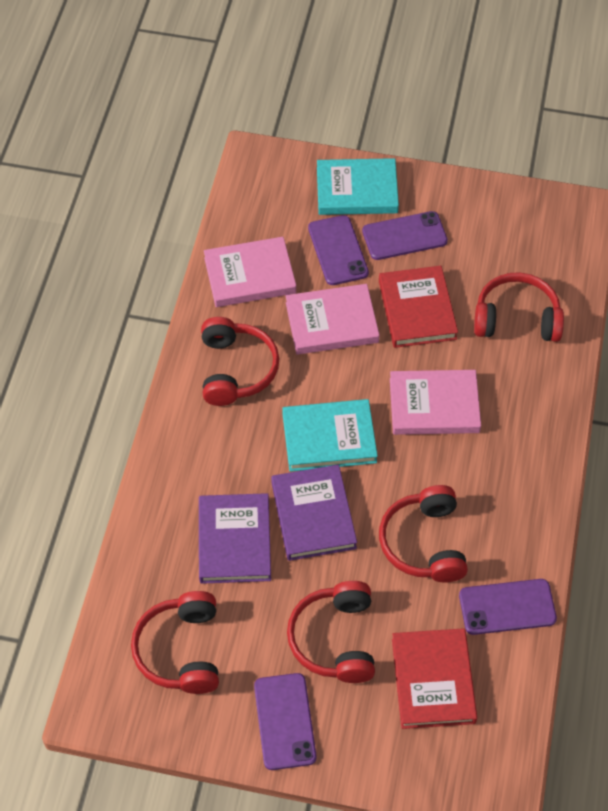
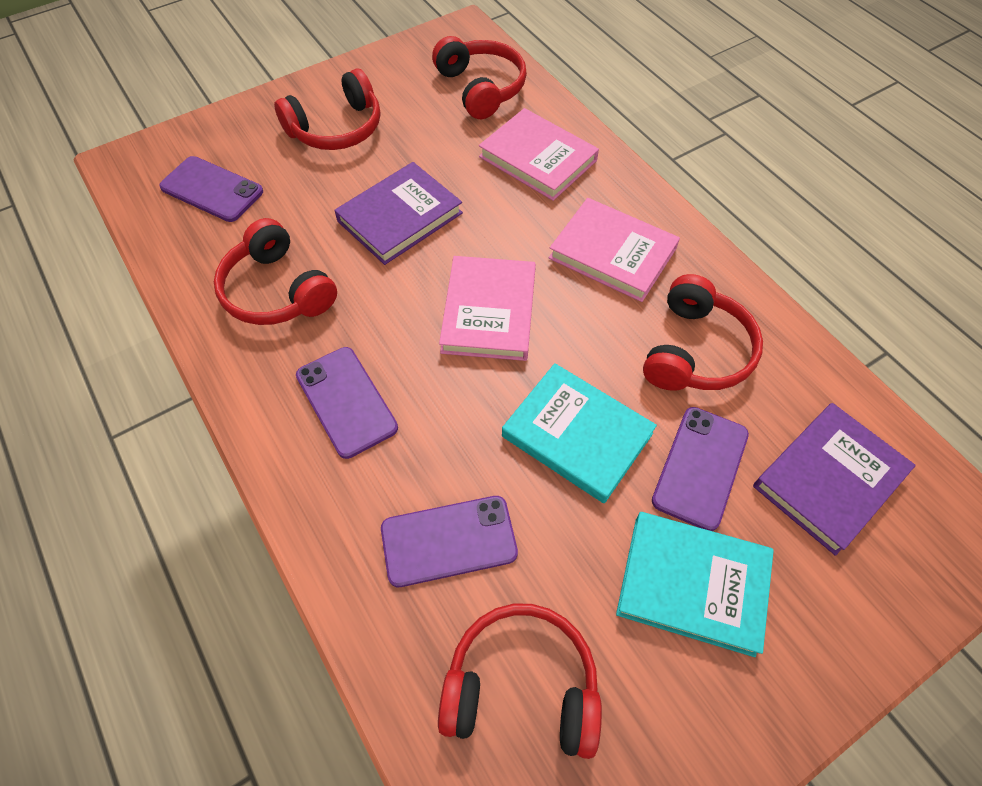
red book: 2 -> 0

